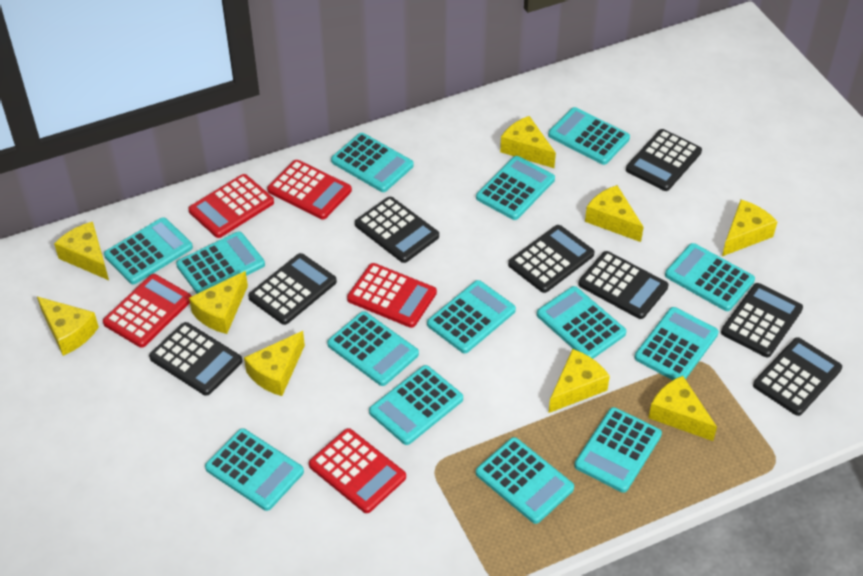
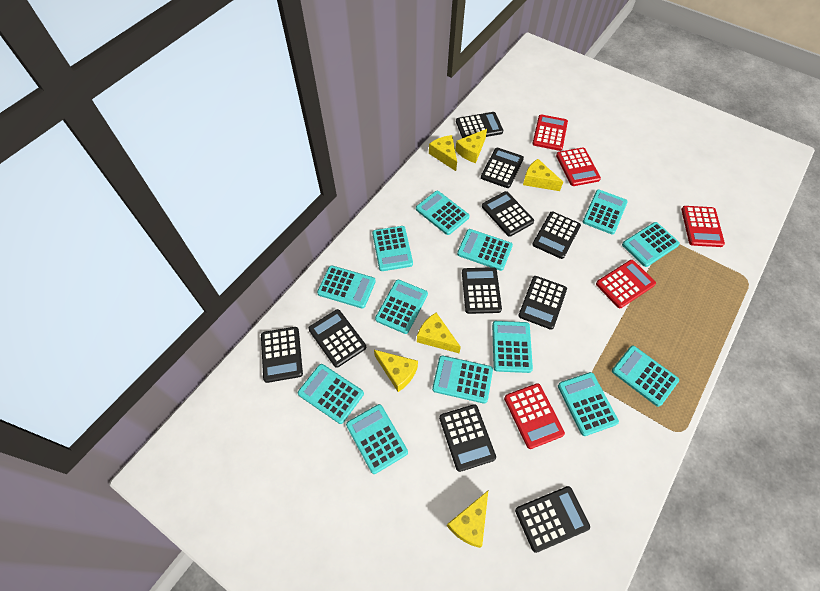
black calculator: 8 -> 10
turquoise calculator: 14 -> 13
yellow cheese: 9 -> 6

